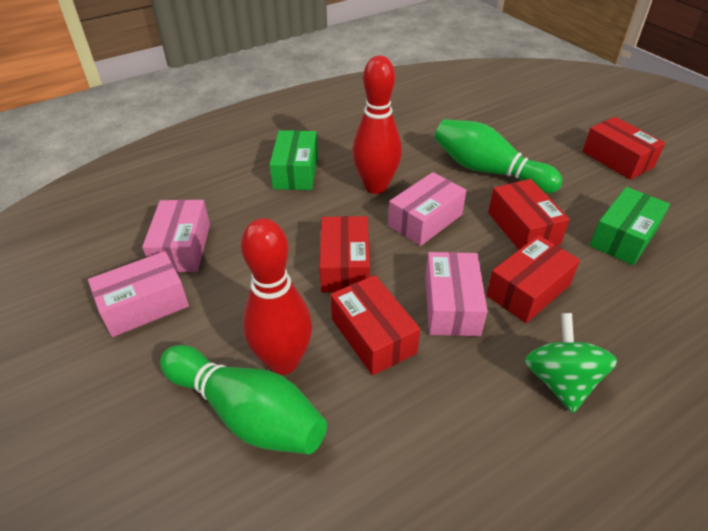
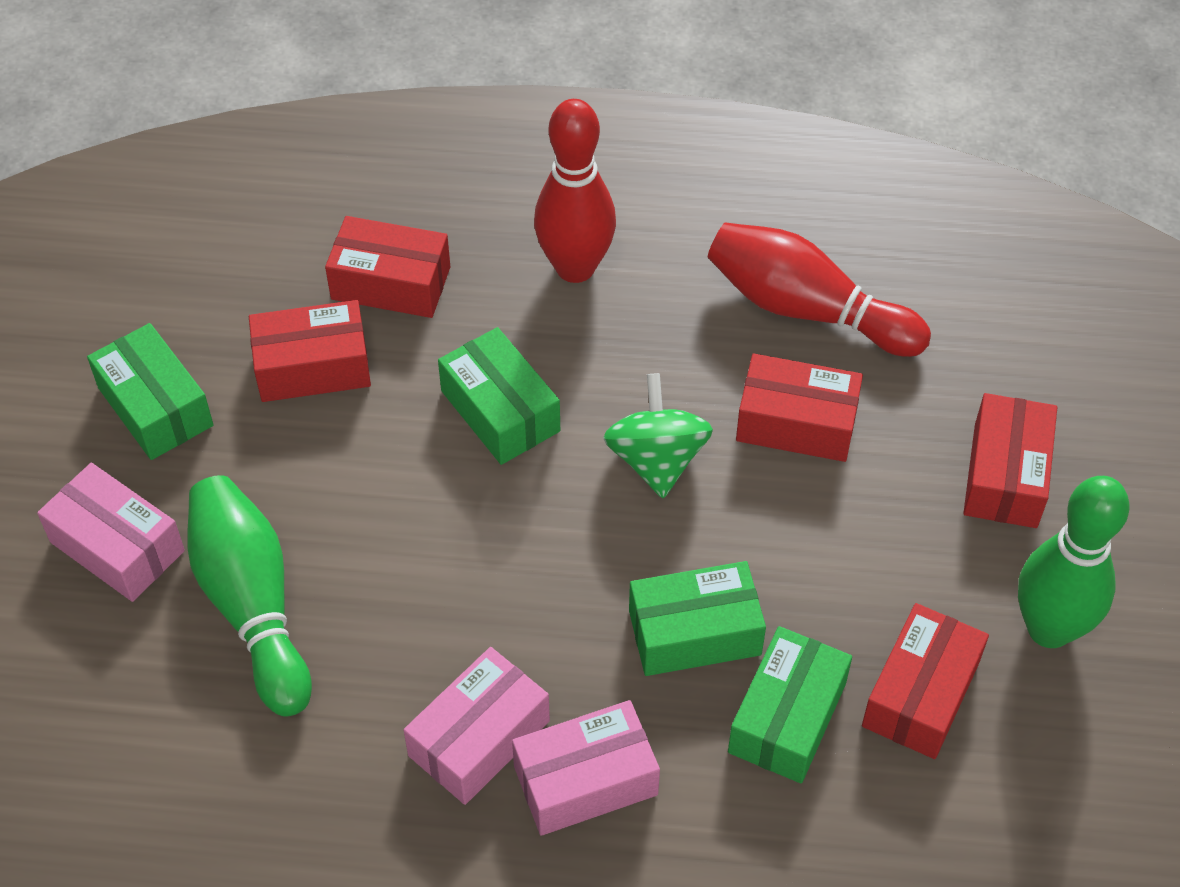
green box: 2 -> 4
pink box: 4 -> 3

